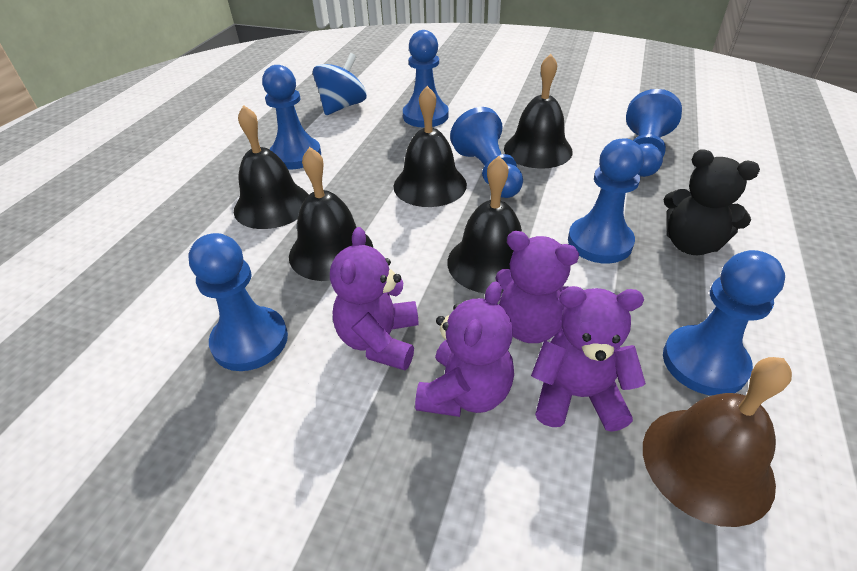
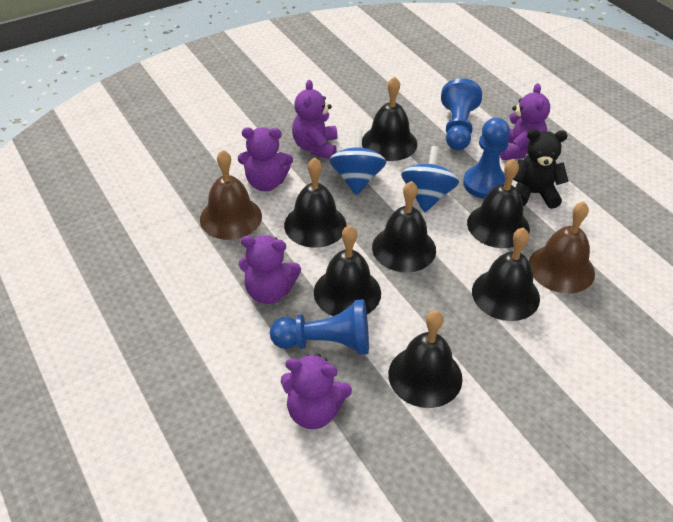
black bell: 5 -> 7
blue pawn: 7 -> 3
blue spinning top: 1 -> 2
brown bell: 1 -> 2
purple teddy bear: 4 -> 5

